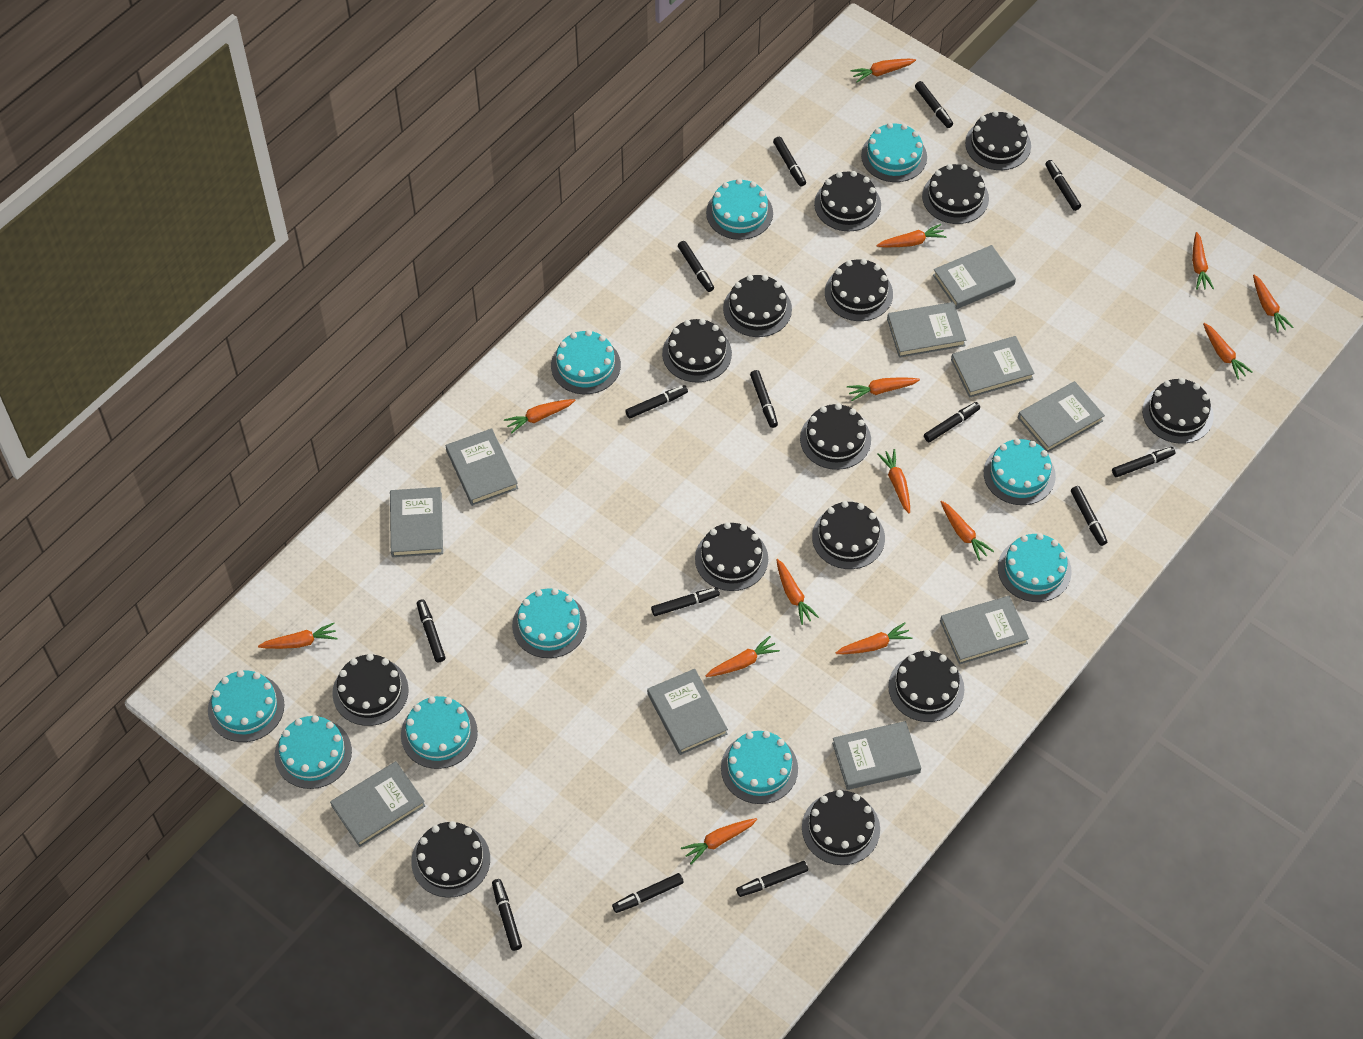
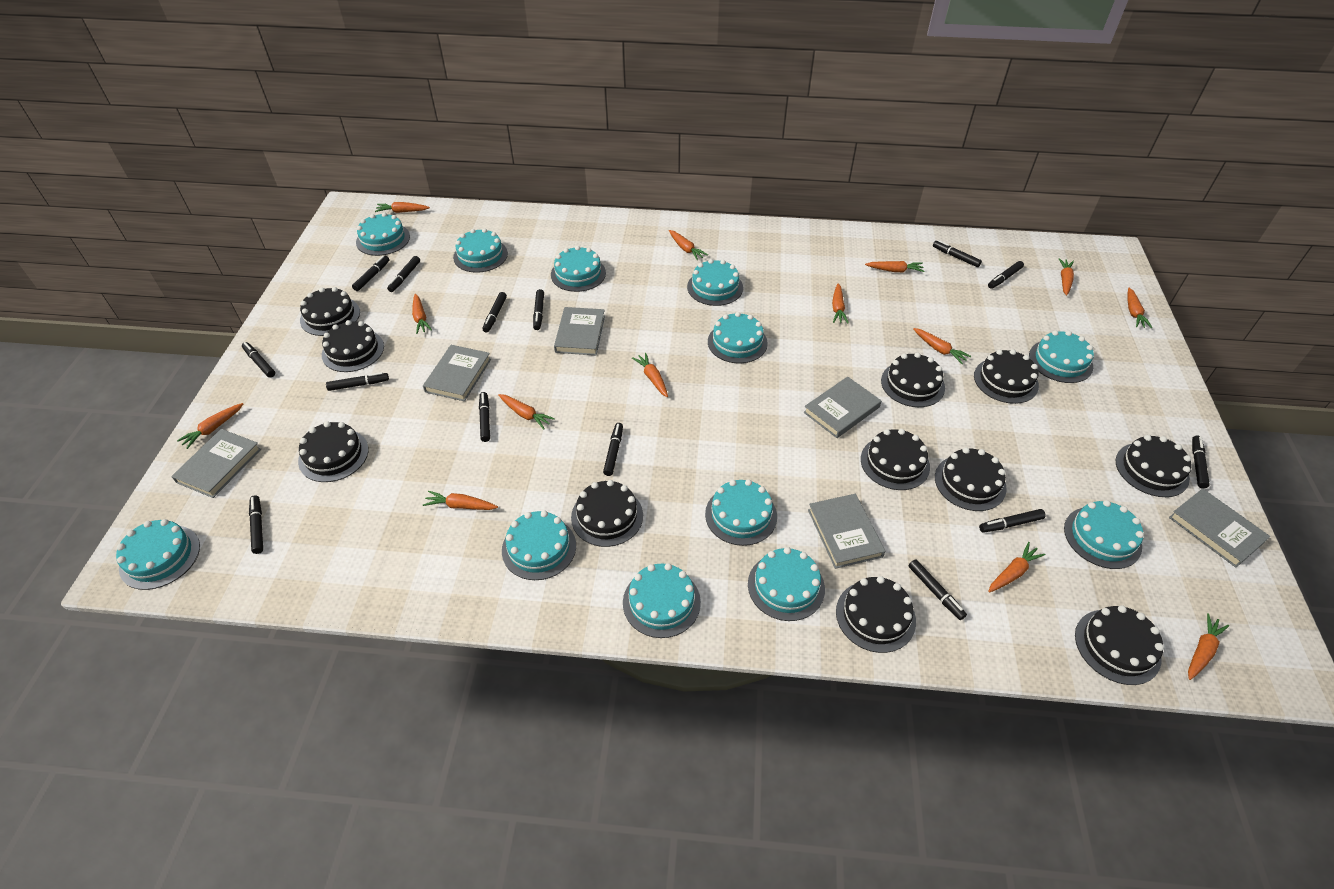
black cake: 14 -> 11
grey book: 10 -> 6
turquoise cake: 10 -> 12

